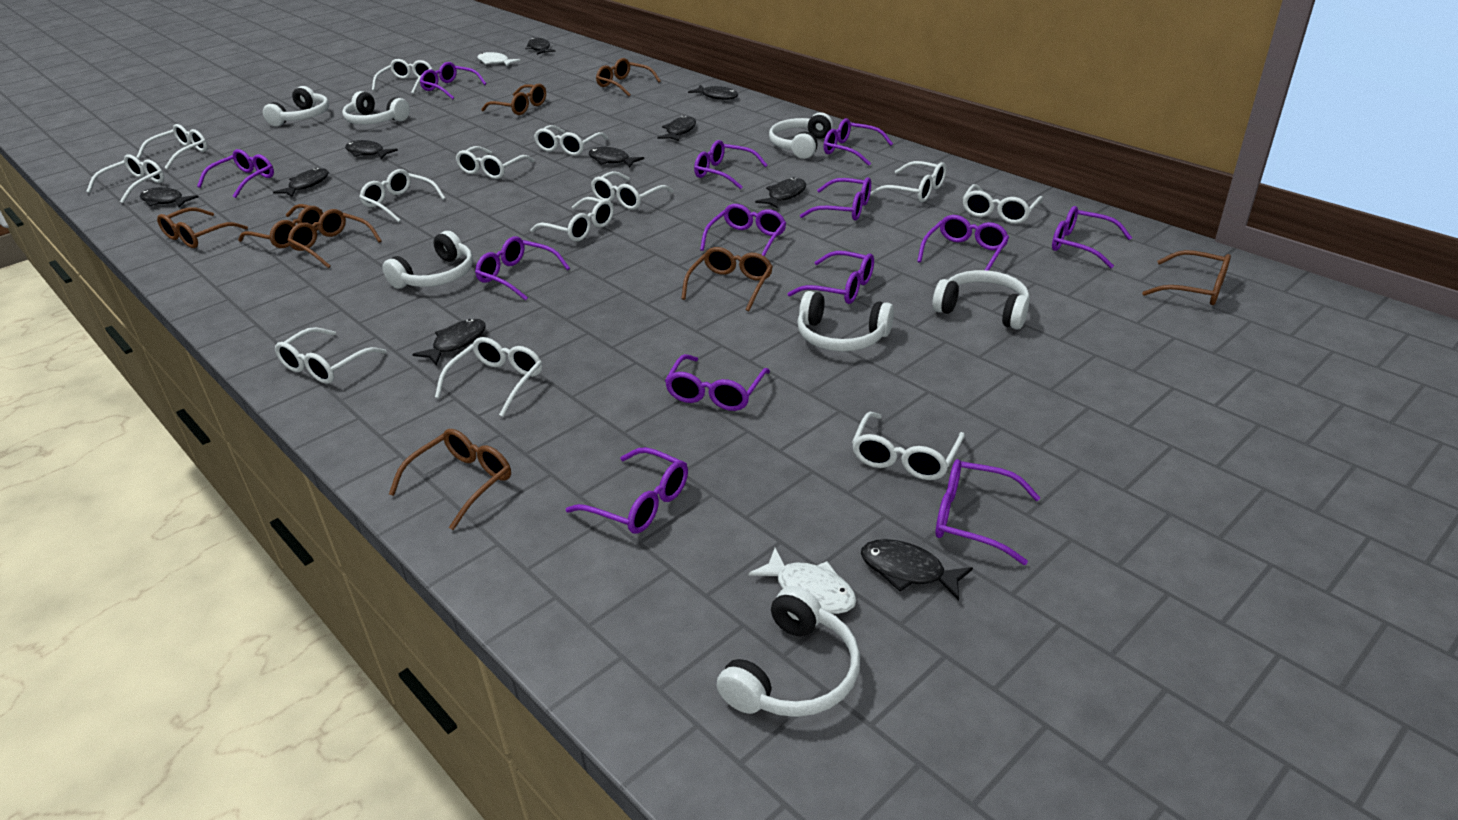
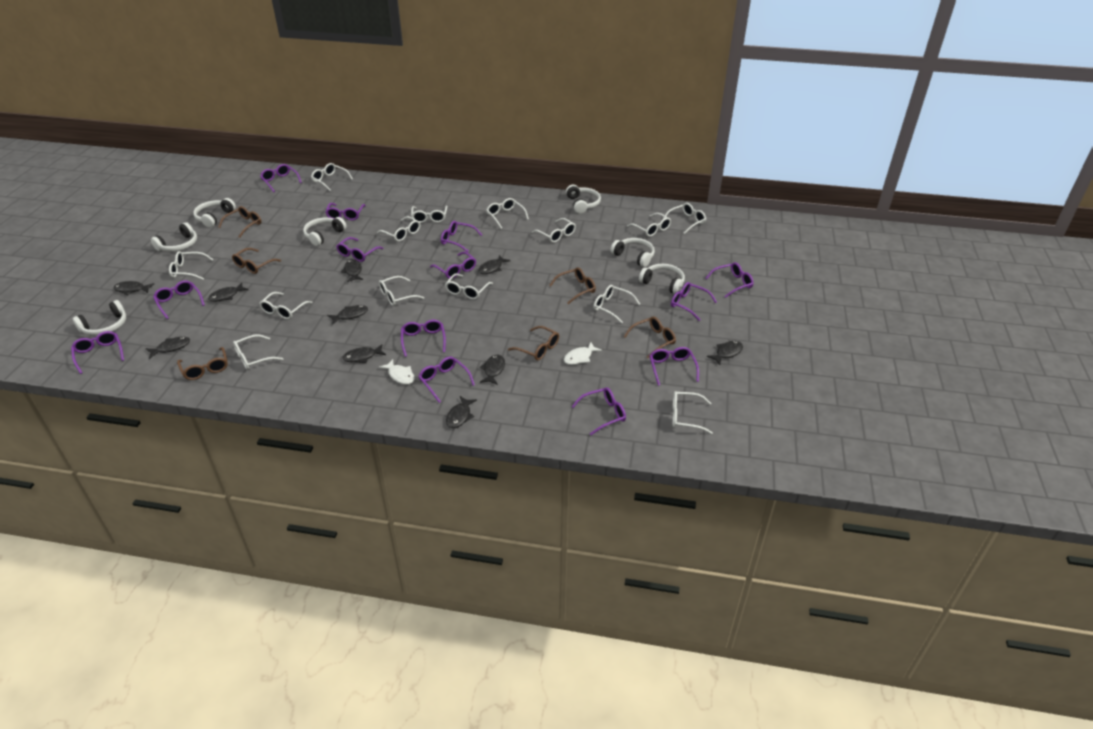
brown glasses: 8 -> 6
white glasses: 13 -> 14

